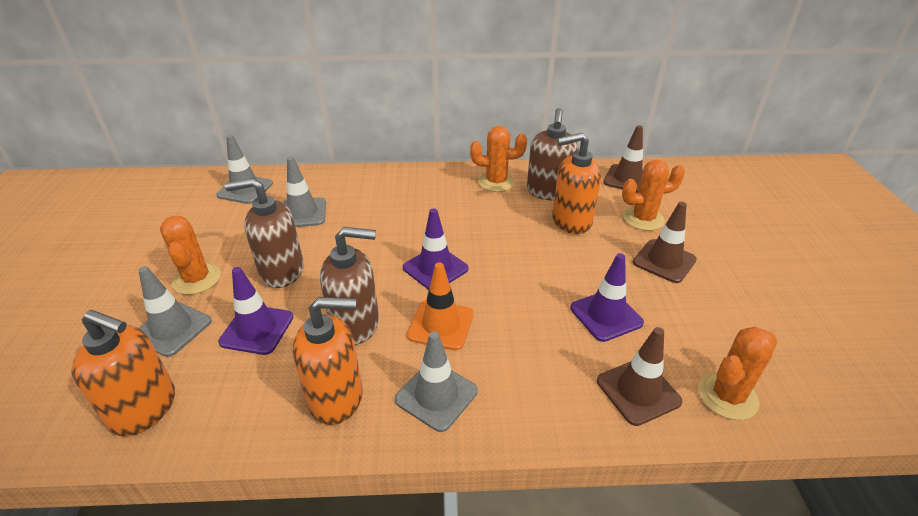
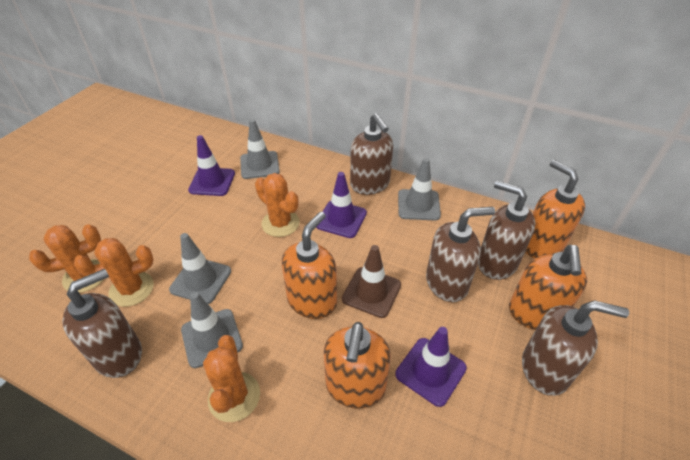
brown soap dispenser: 3 -> 5
brown traffic cone: 3 -> 1
orange soap dispenser: 3 -> 4
orange traffic cone: 1 -> 0

